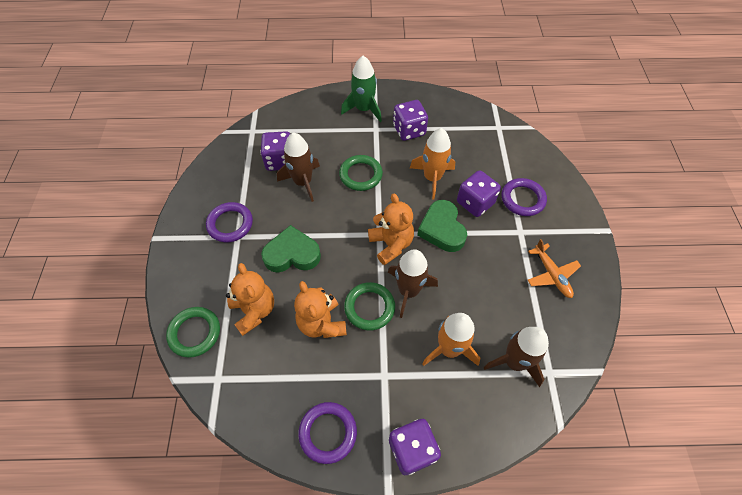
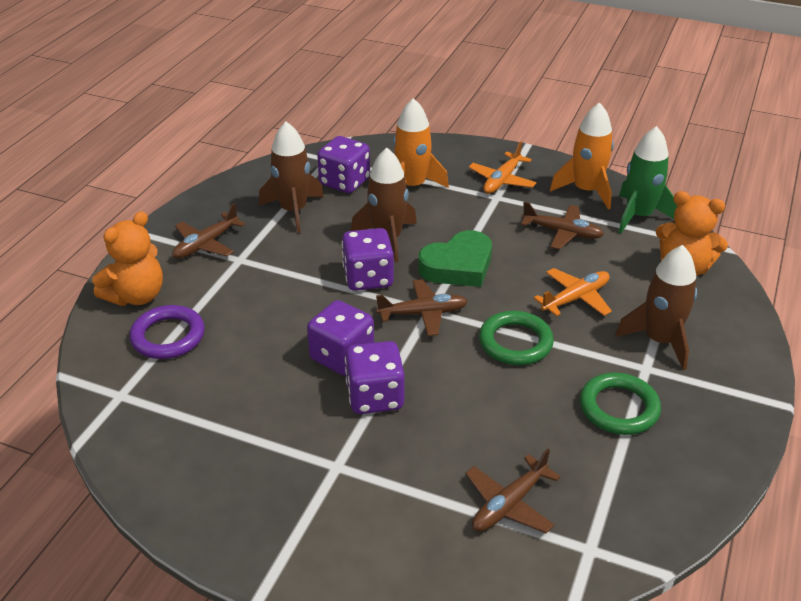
brown plane: 0 -> 4
green heart: 2 -> 1
green ring: 3 -> 2
orange plane: 1 -> 2
orange teddy bear: 3 -> 2
purple ring: 3 -> 1

